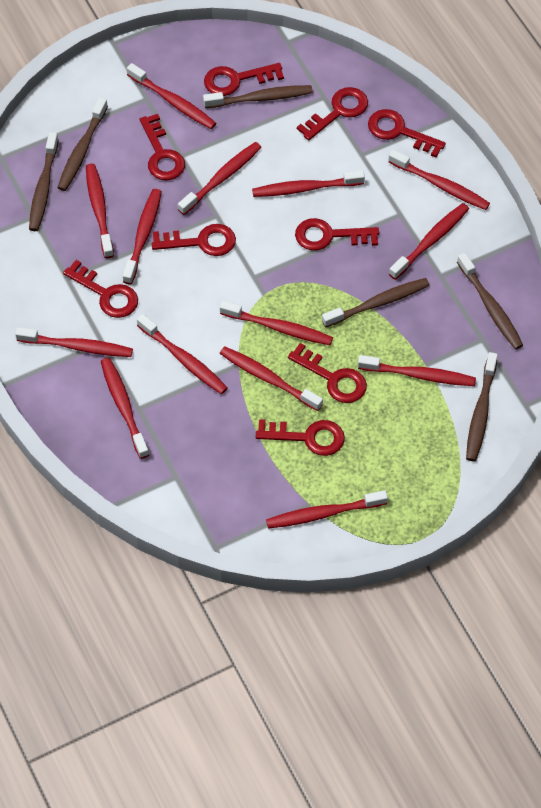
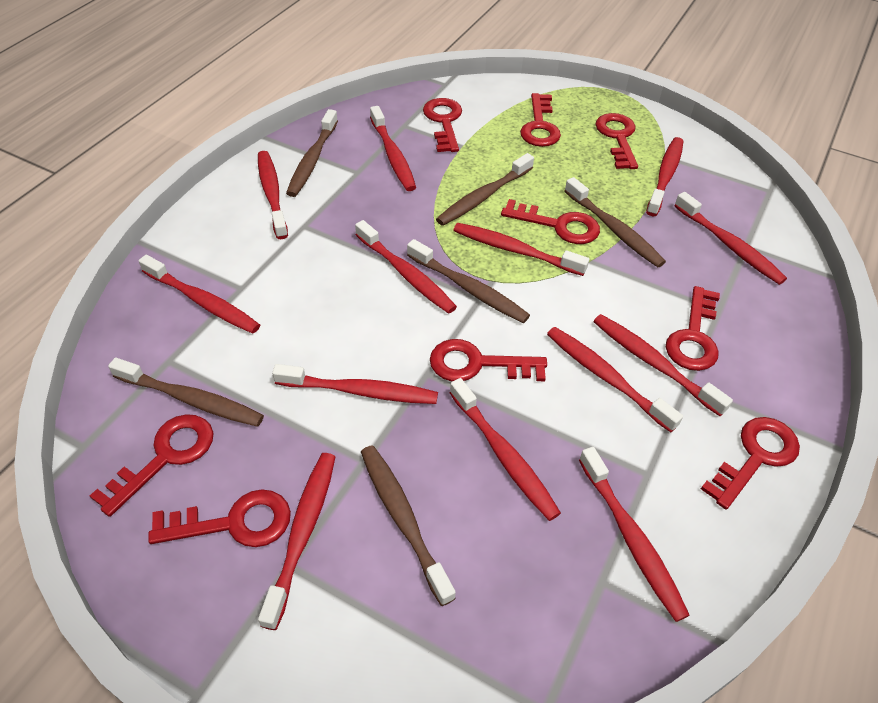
red toothbrush: 14 -> 13

